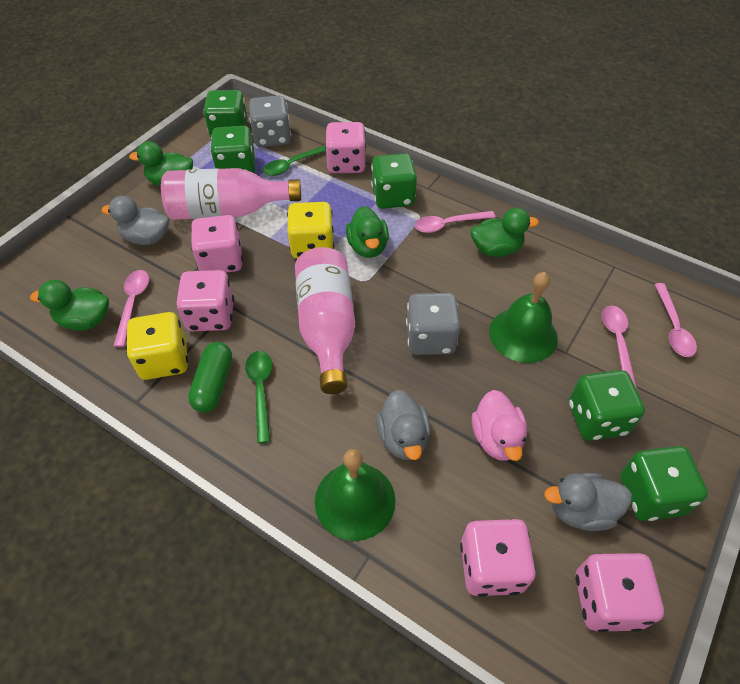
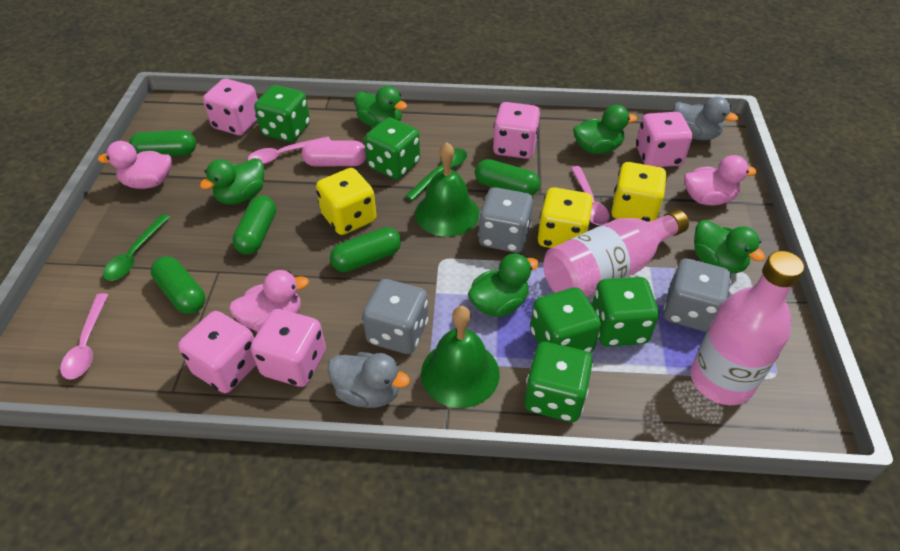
green capsule: 1 -> 5
green duck: 4 -> 5
grey dice: 2 -> 3
grey duck: 3 -> 2
pink capsule: 0 -> 1
pink duck: 1 -> 3
pink spoon: 4 -> 3
yellow dice: 2 -> 3

